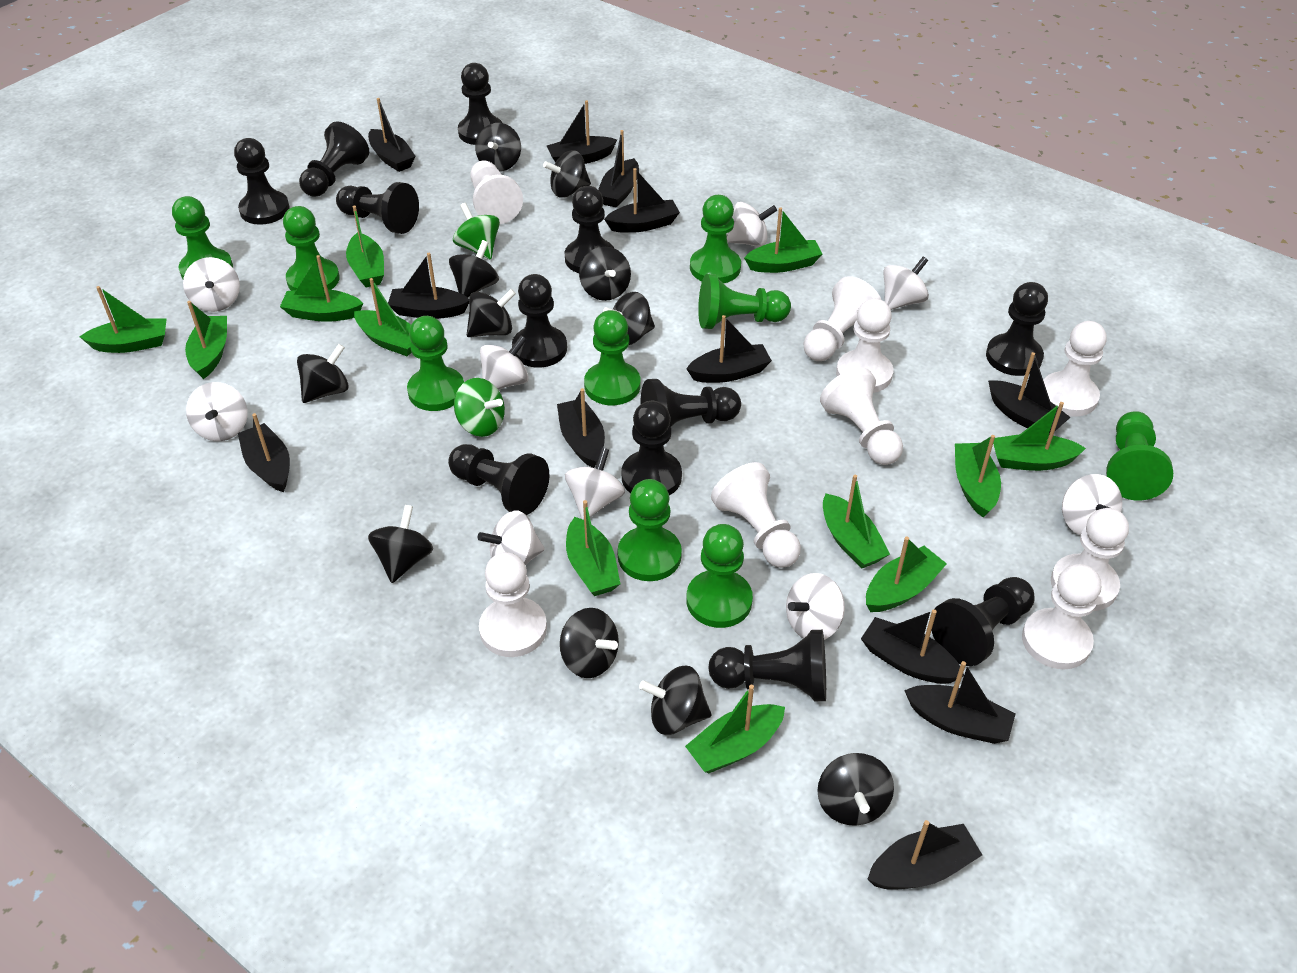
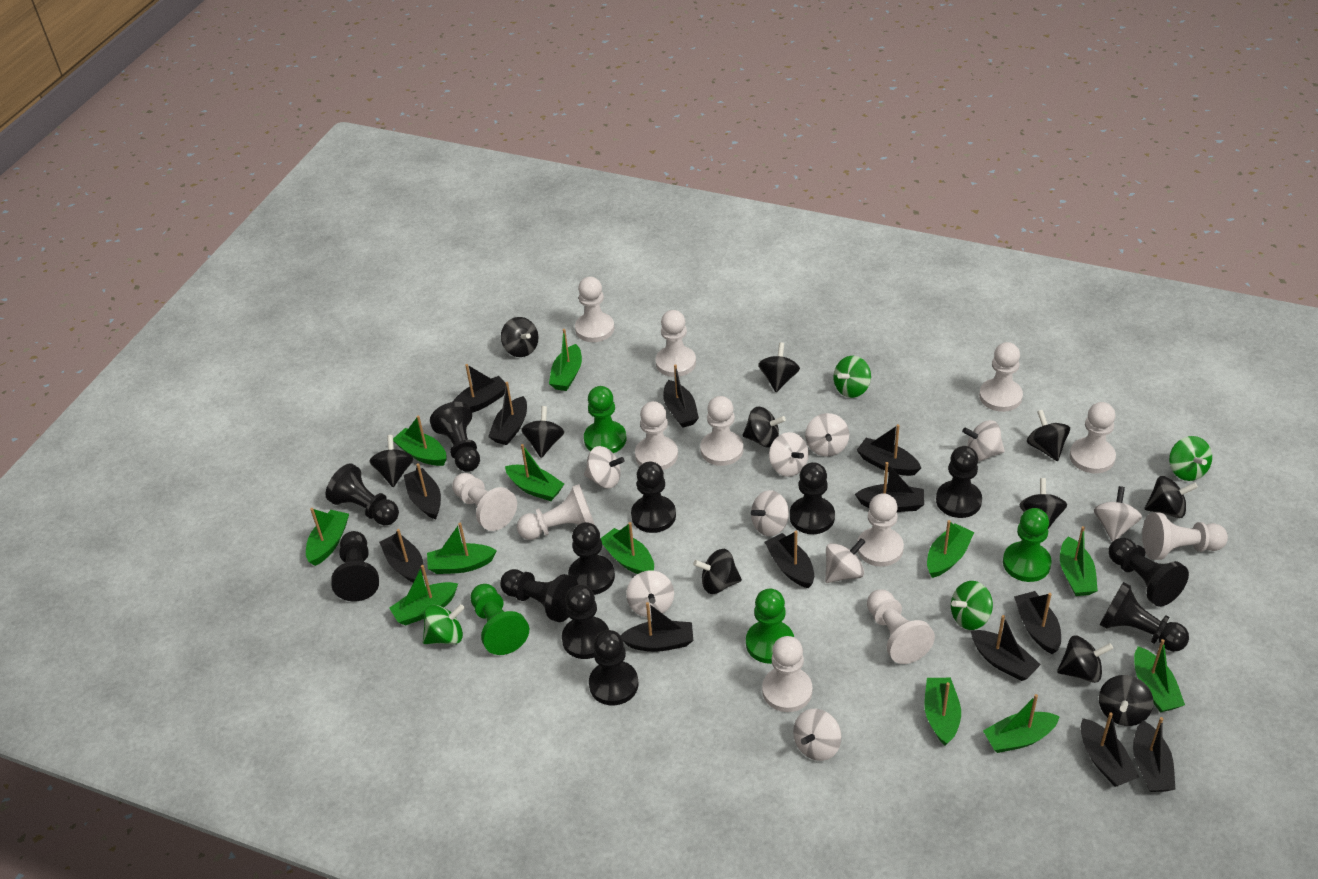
black boat: 12 -> 13
green pawn: 9 -> 4
green spinning top: 2 -> 4
white pawn: 9 -> 12

